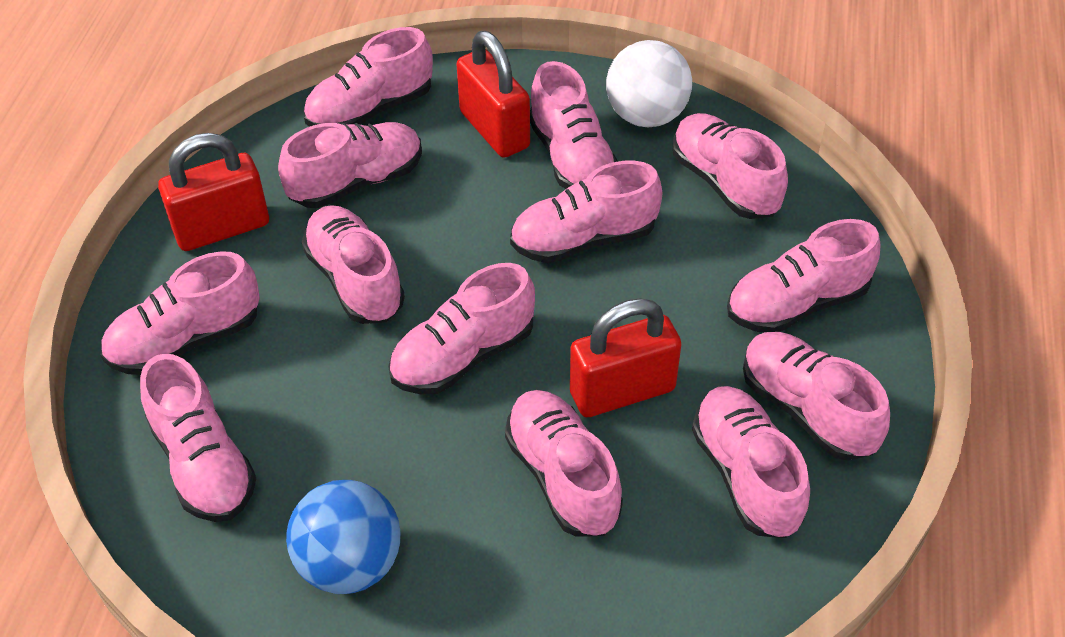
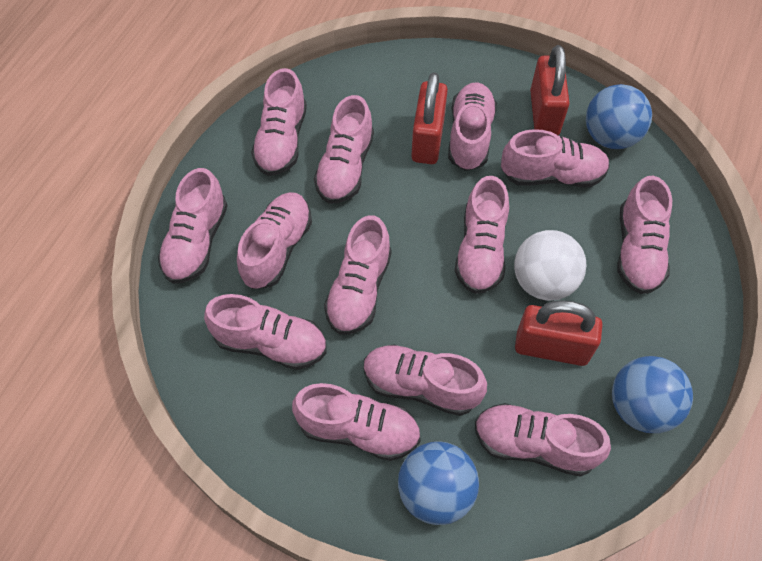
blue ball: 1 -> 3

